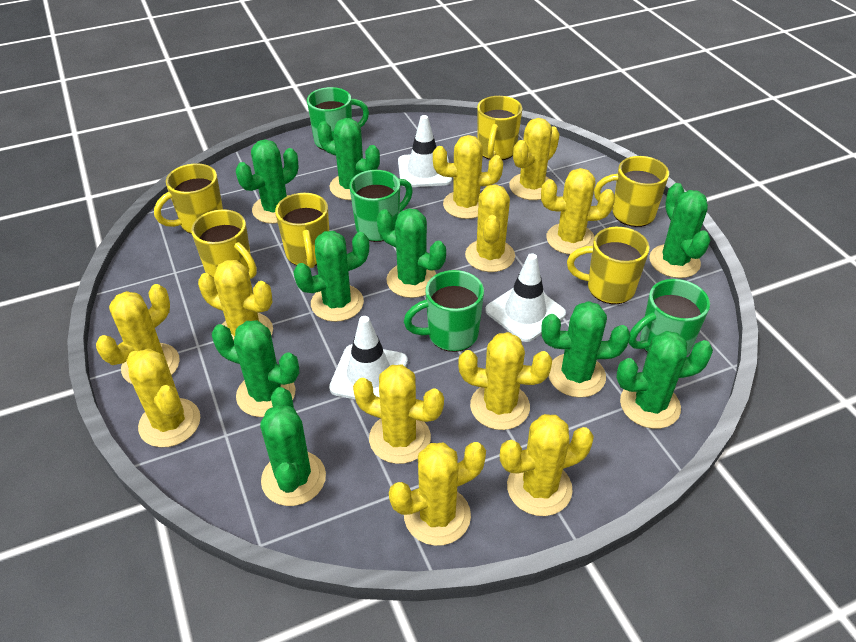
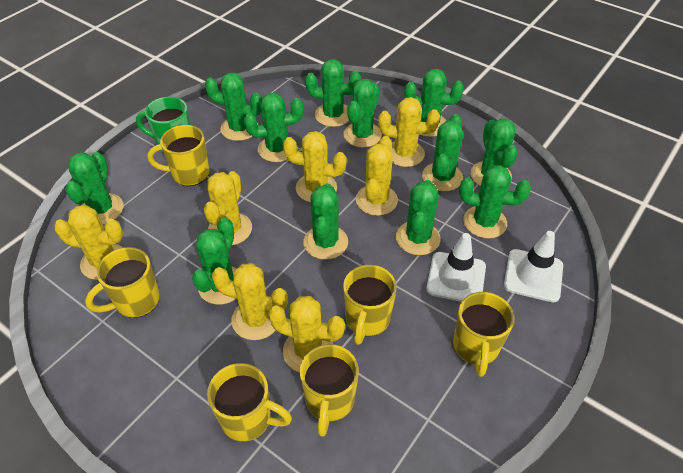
green cactus: 9 -> 12
green mug: 4 -> 1
white traffic cone: 3 -> 2
yellow cactus: 11 -> 7

